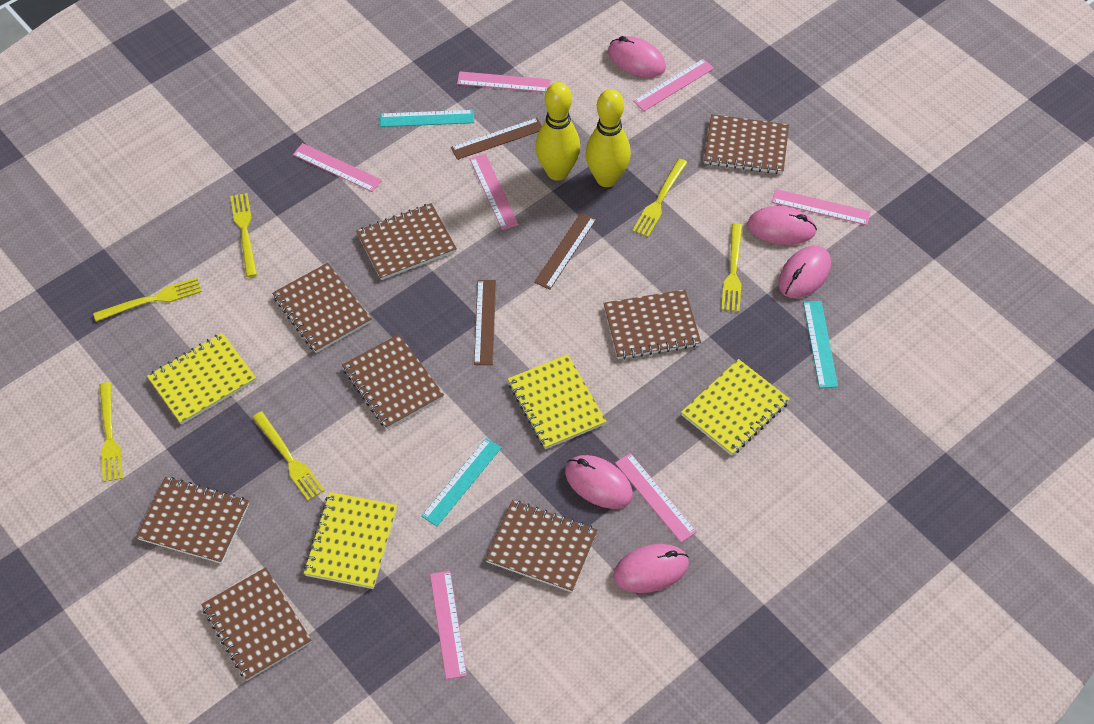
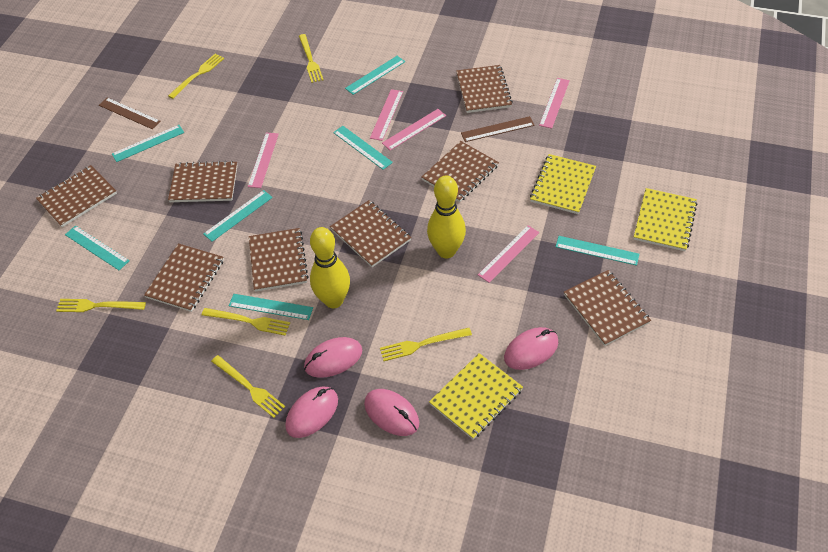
brown ruler: 3 -> 2
pink mouse: 5 -> 4
pink ruler: 7 -> 5
turquoise ruler: 3 -> 7
yellow notebook: 4 -> 3

